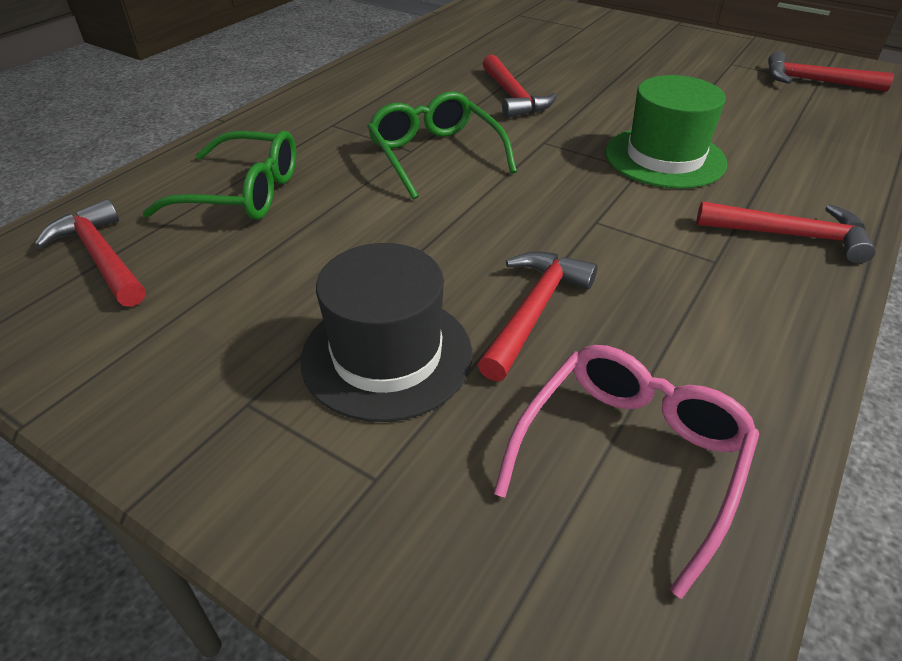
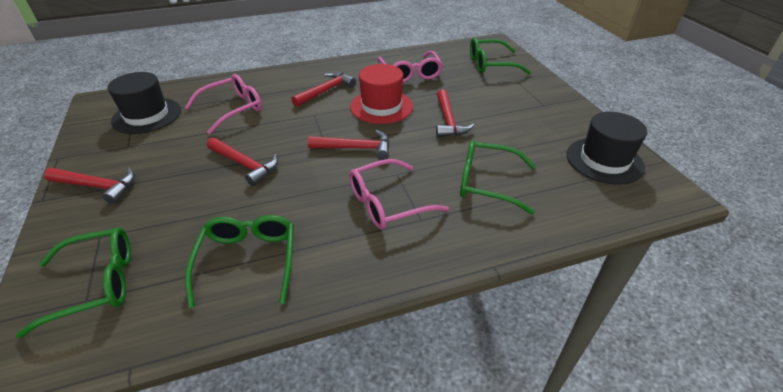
black hat: 1 -> 2
green glasses: 2 -> 4
green hat: 1 -> 0
pink glasses: 1 -> 3
red hat: 0 -> 1

